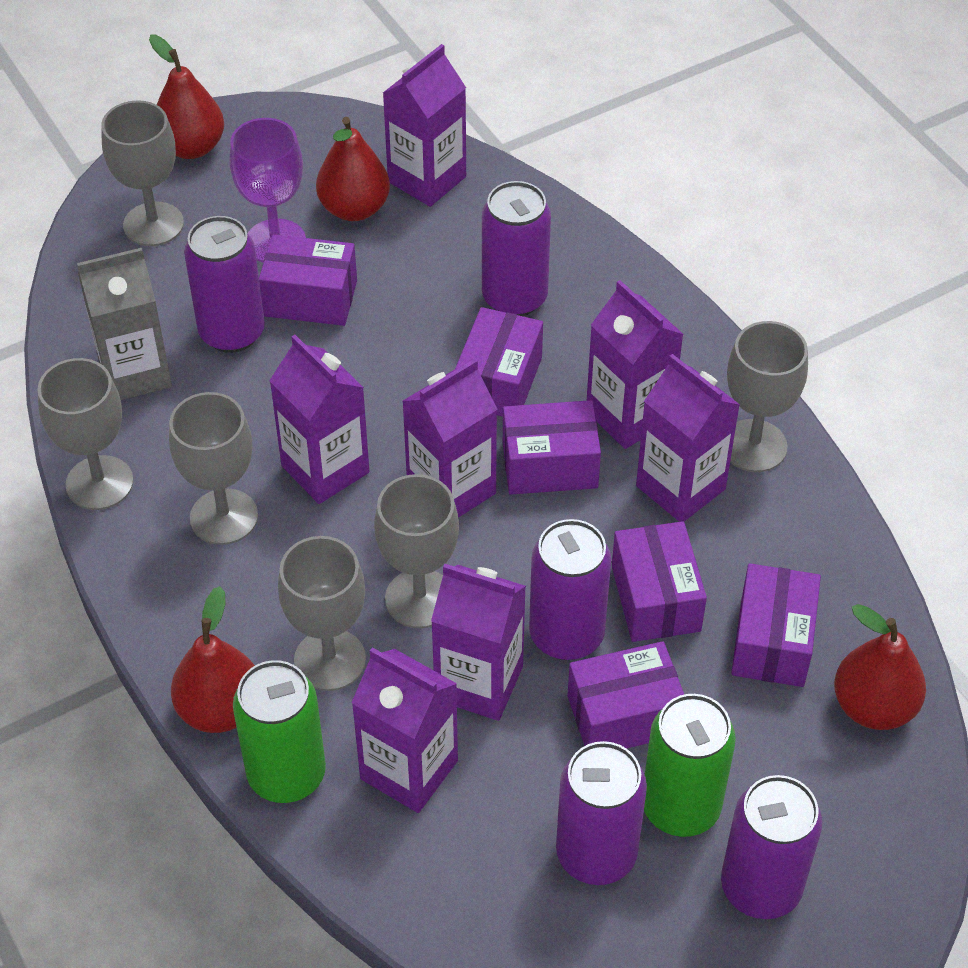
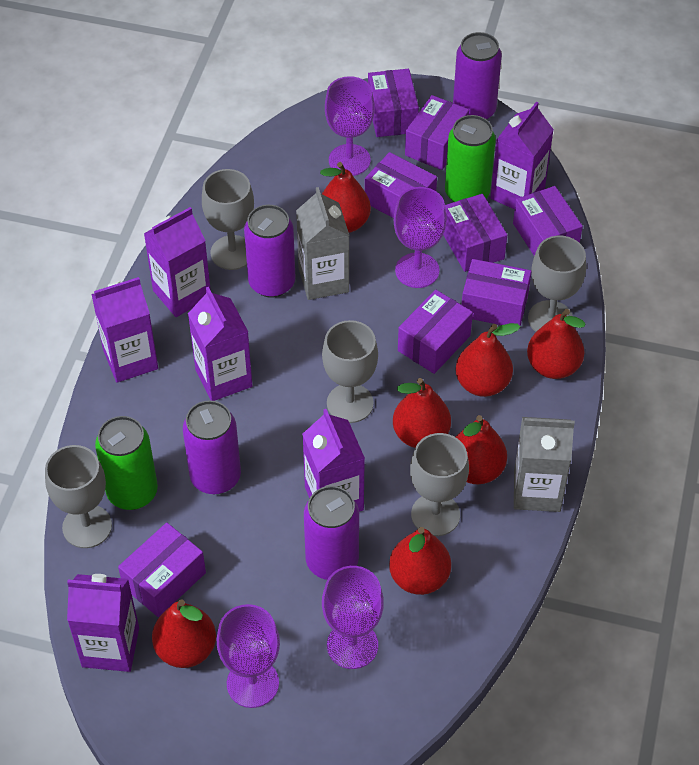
grey carton: 1 -> 2
grey goblet: 6 -> 5
purple box: 6 -> 8
purple can: 5 -> 4
purple carton: 7 -> 6
purple goblet: 1 -> 4
red pear: 4 -> 7

